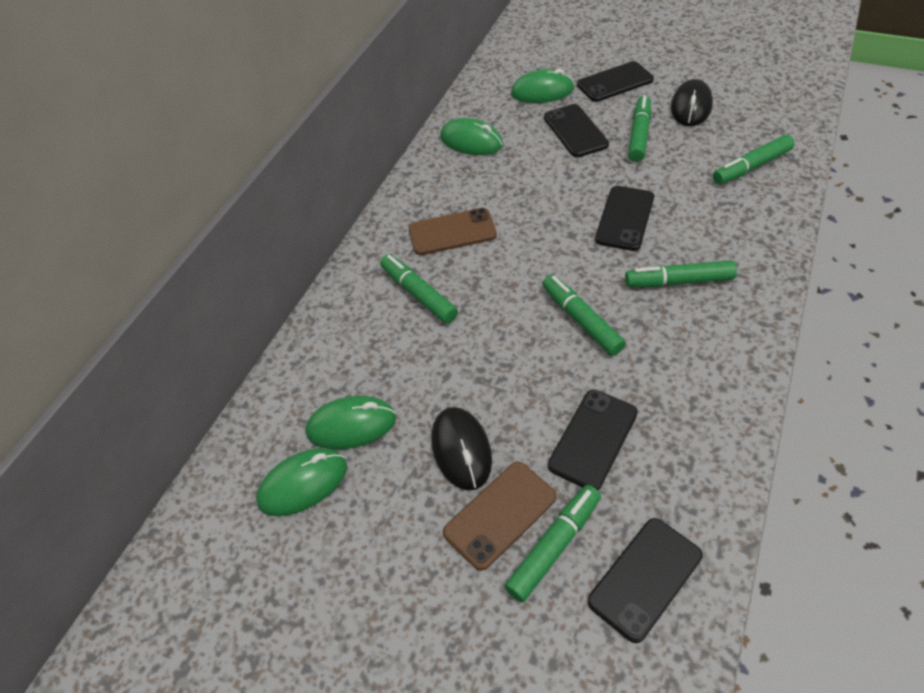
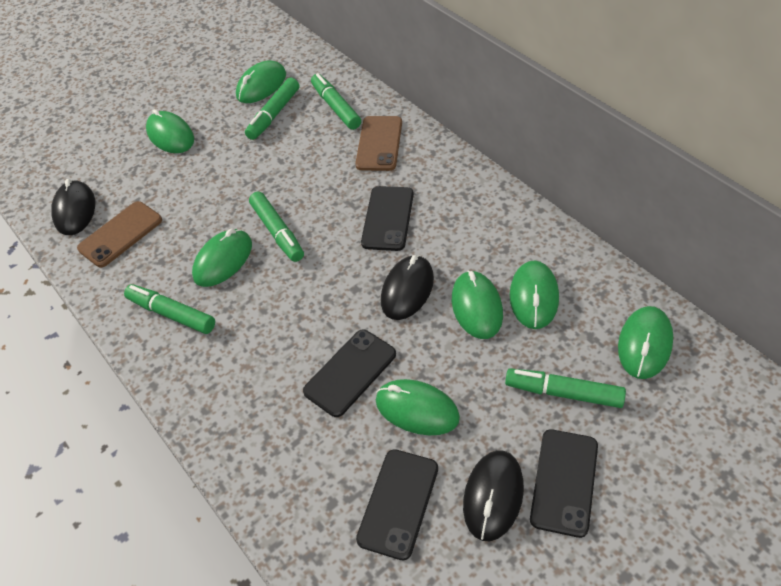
black mouse: 2 -> 3
black phone: 5 -> 4
green marker: 6 -> 5
green mouse: 4 -> 7

